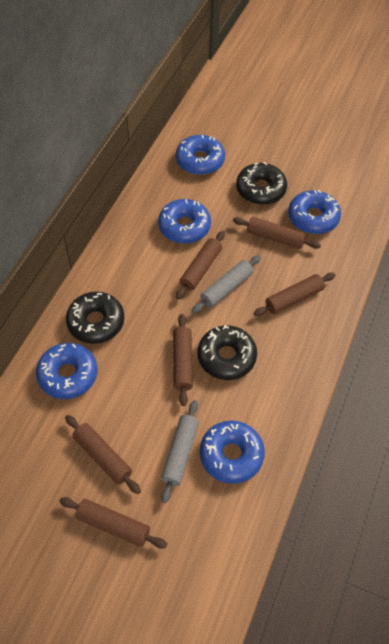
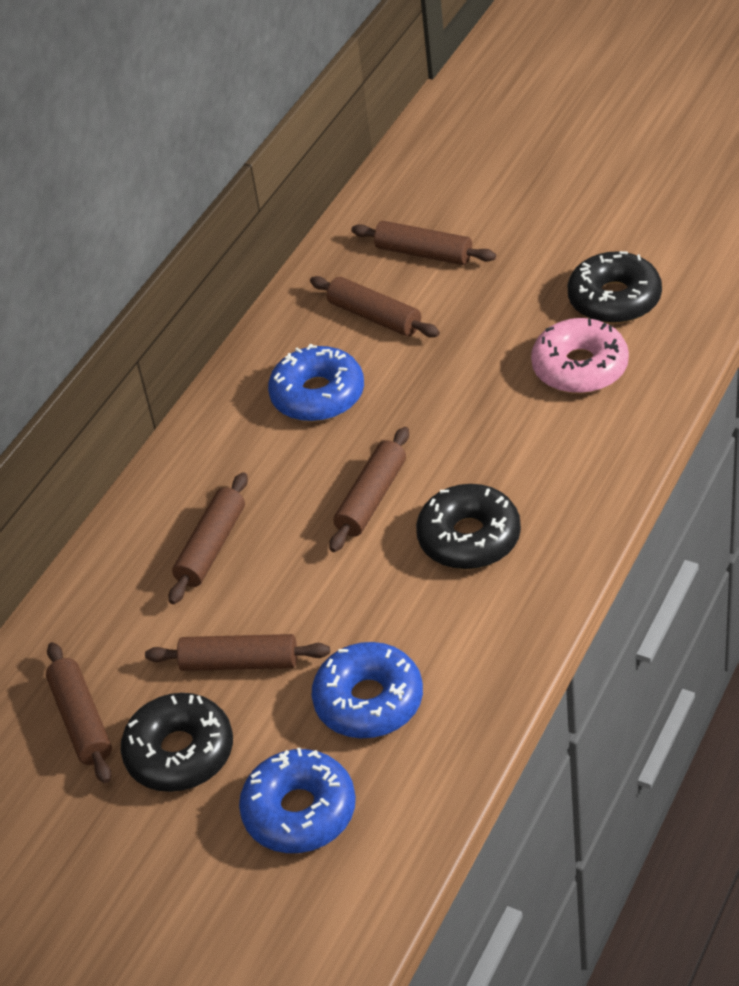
blue donut: 5 -> 3
grey rolling pin: 2 -> 0
pink donut: 0 -> 1

